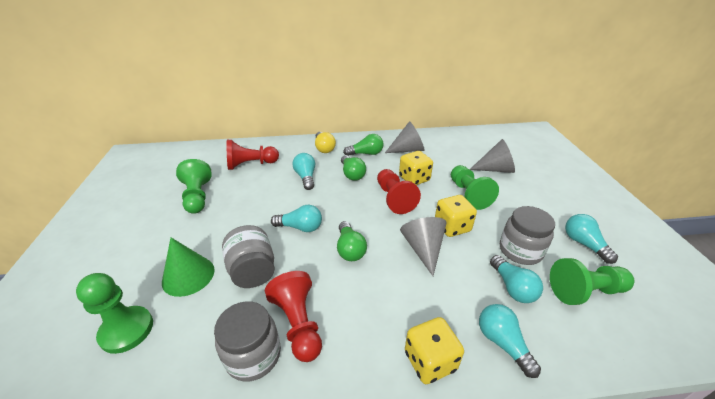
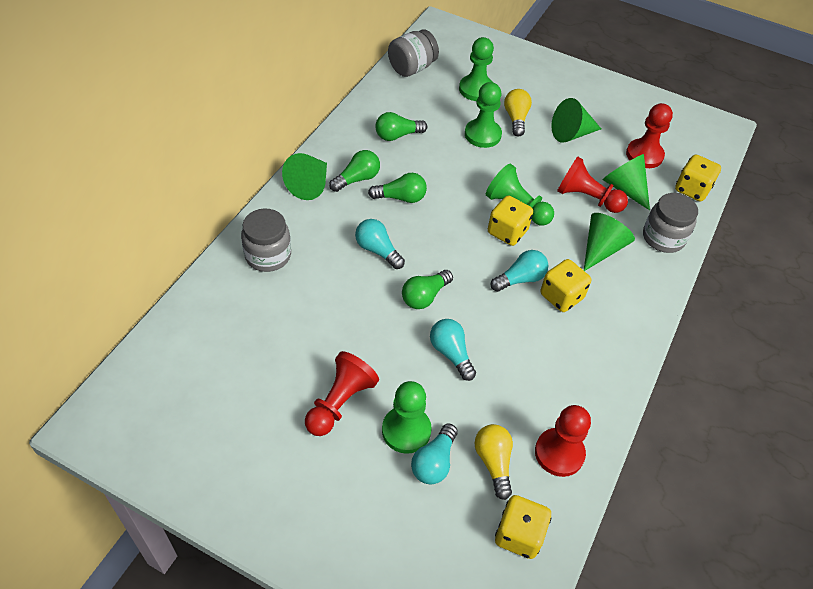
green cone: 1 -> 4
green light bulb: 3 -> 4
grey cone: 3 -> 0
red pawn: 3 -> 4
turquoise light bulb: 5 -> 4
yellow dice: 3 -> 4
yellow light bulb: 1 -> 2

